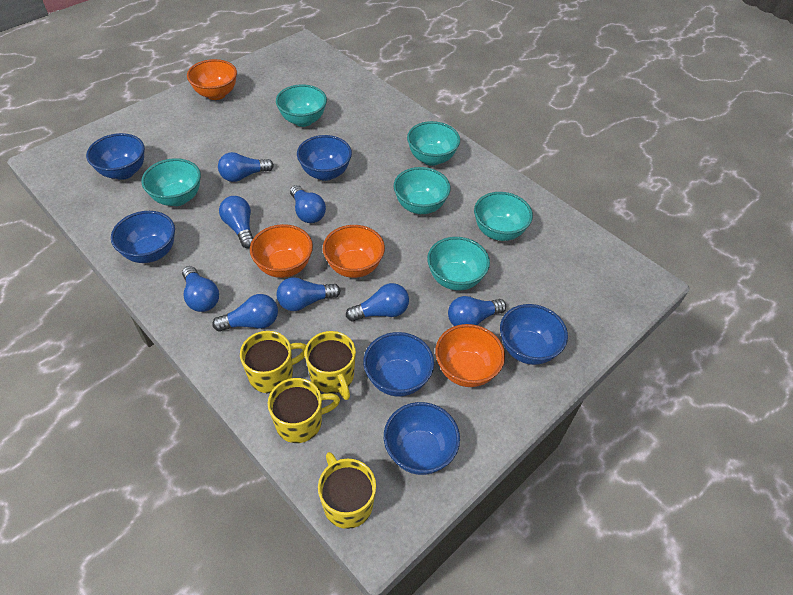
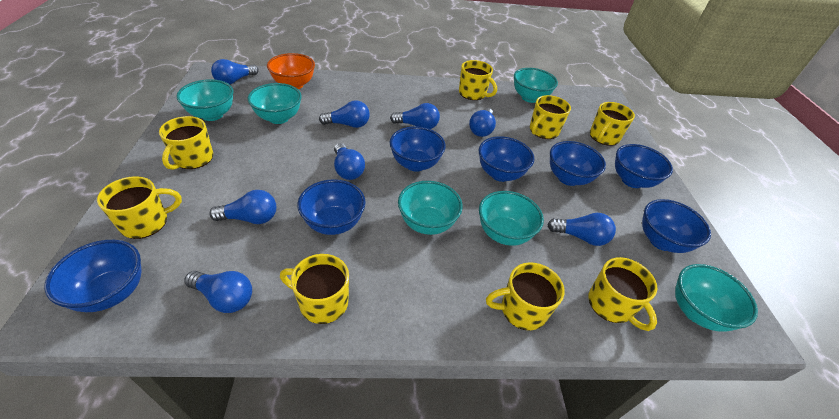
blue bowl: 6 -> 7
orange bowl: 4 -> 1
yellow mug: 4 -> 8

